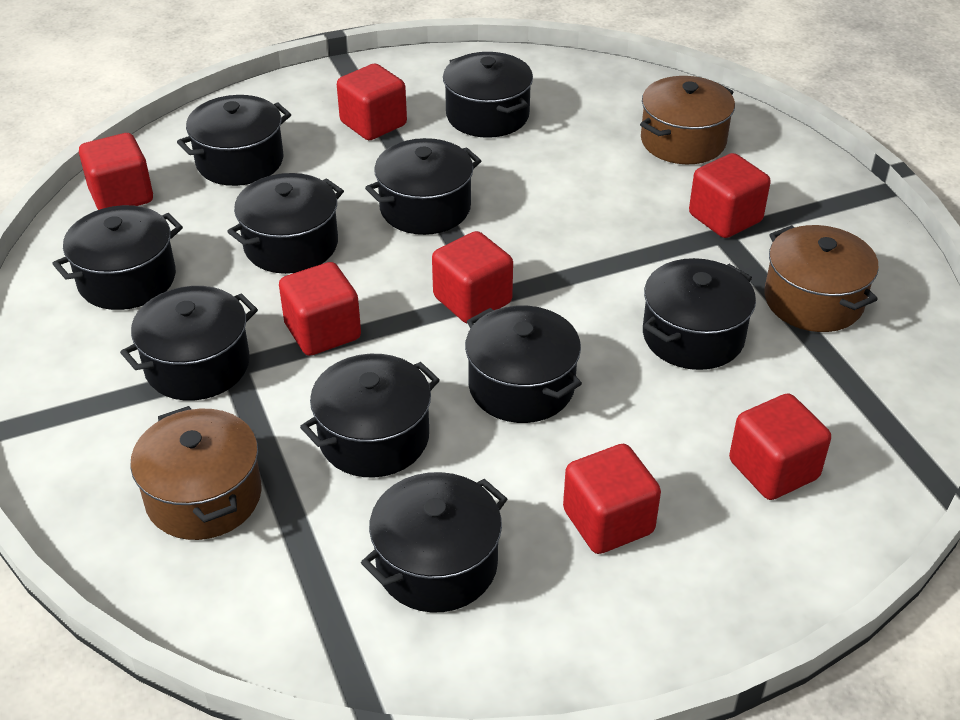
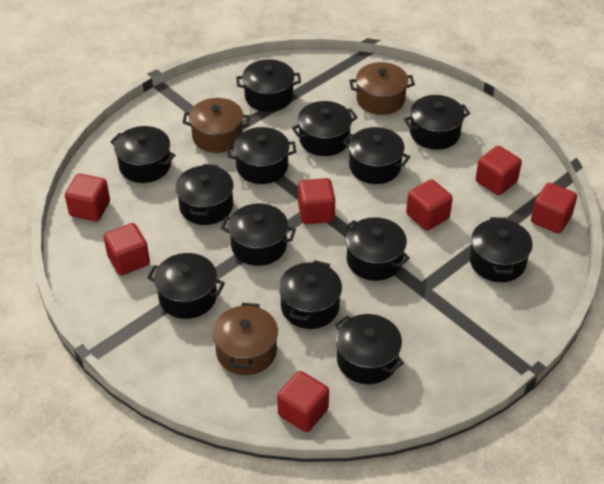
black pot: 10 -> 13

